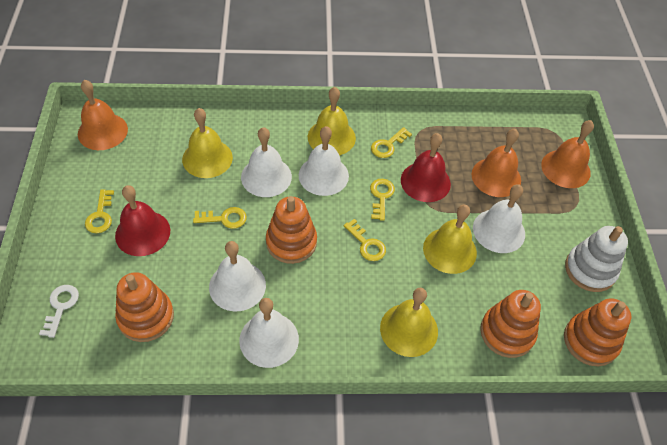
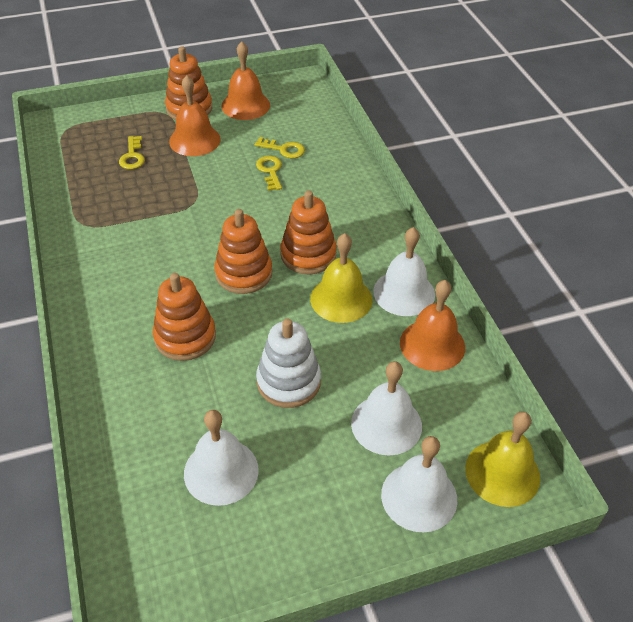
red bell: 2 -> 0
white bell: 5 -> 4
white key: 1 -> 0
yellow bell: 4 -> 2
yellow key: 5 -> 3

